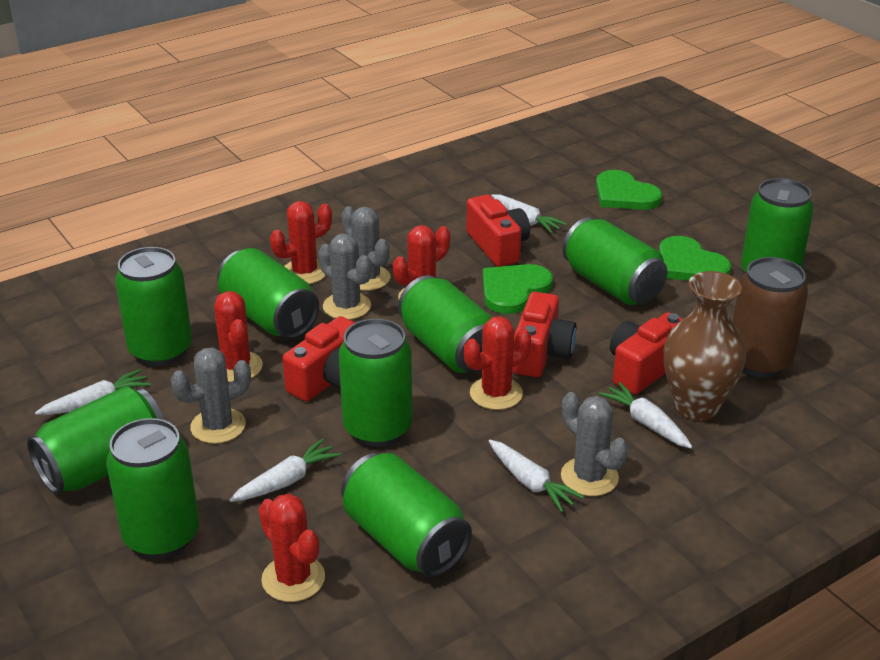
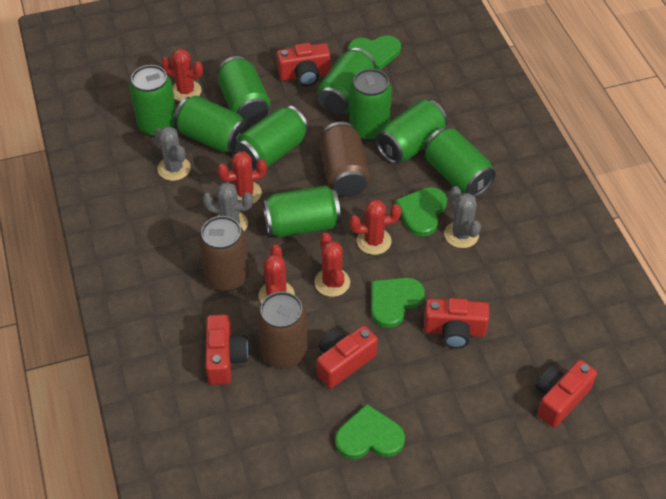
brown can: 1 -> 3
brown vase: 1 -> 0
green heart: 3 -> 4
grey cactus: 4 -> 3
red camera: 4 -> 5
white carrot: 5 -> 0

